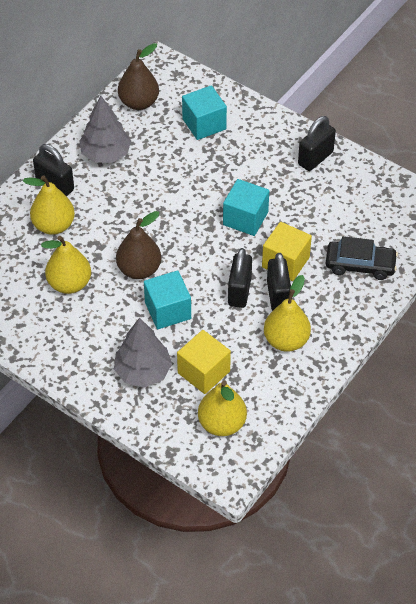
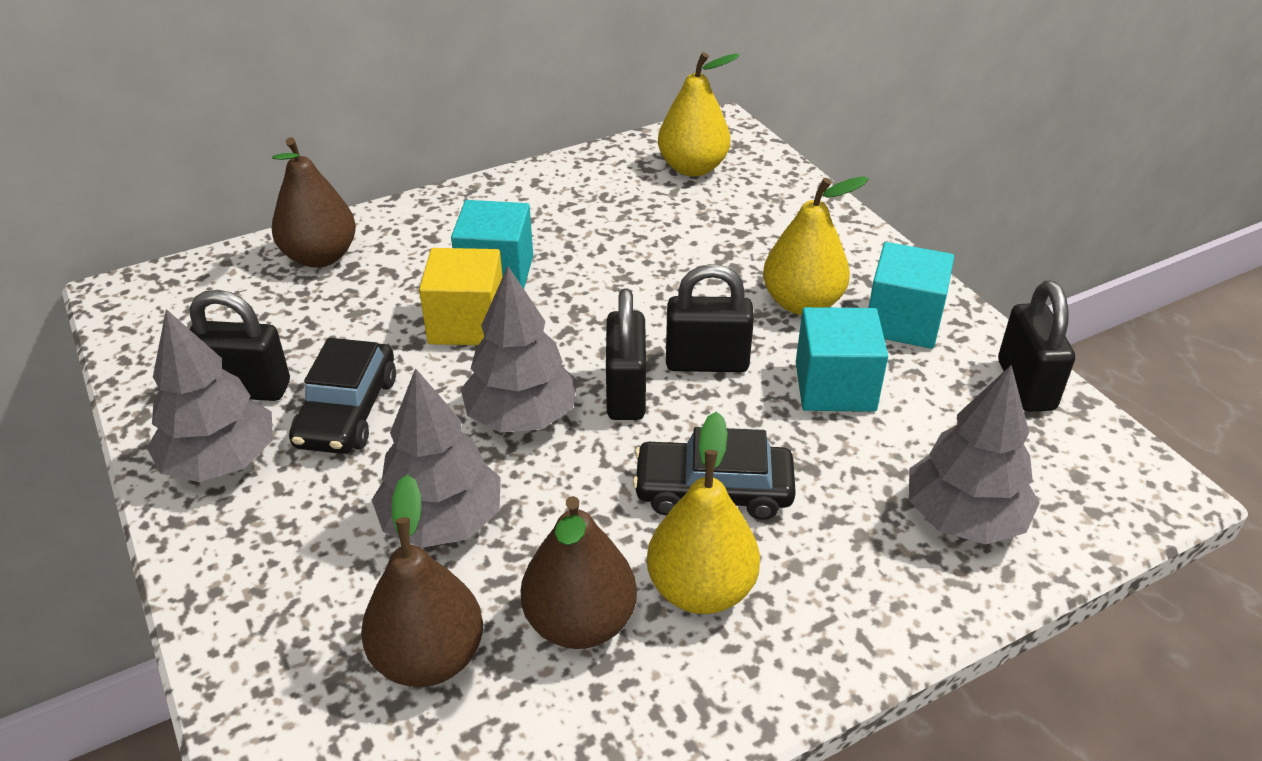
black car: 1 -> 2
brown pear: 2 -> 3
grey tree: 2 -> 4
yellow cube: 2 -> 1
yellow pear: 4 -> 3

